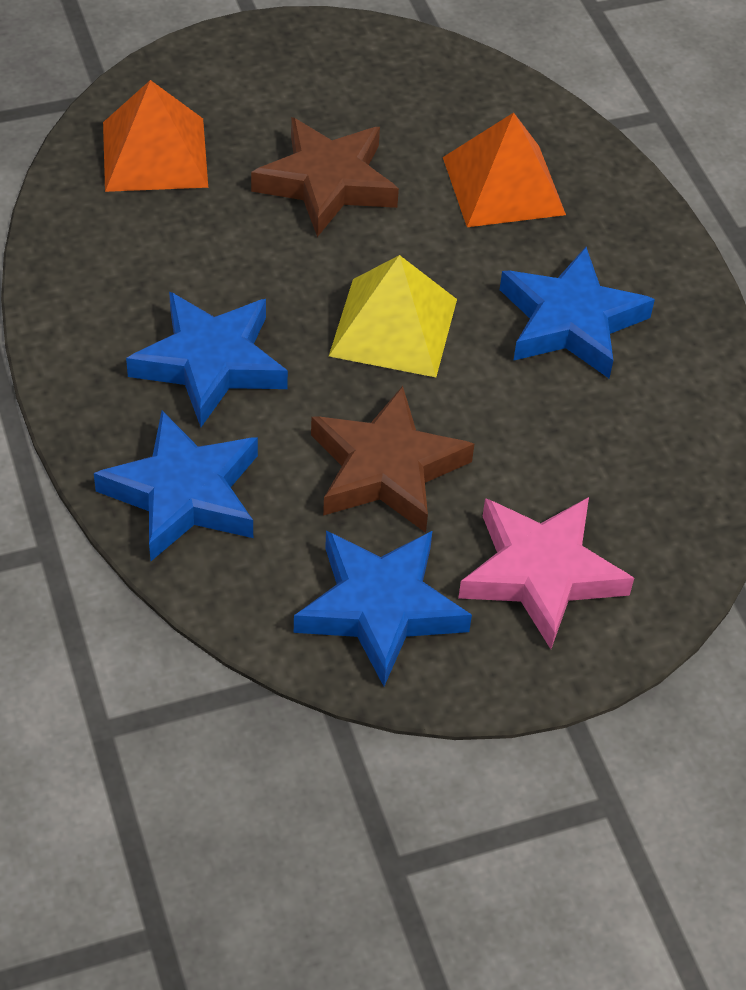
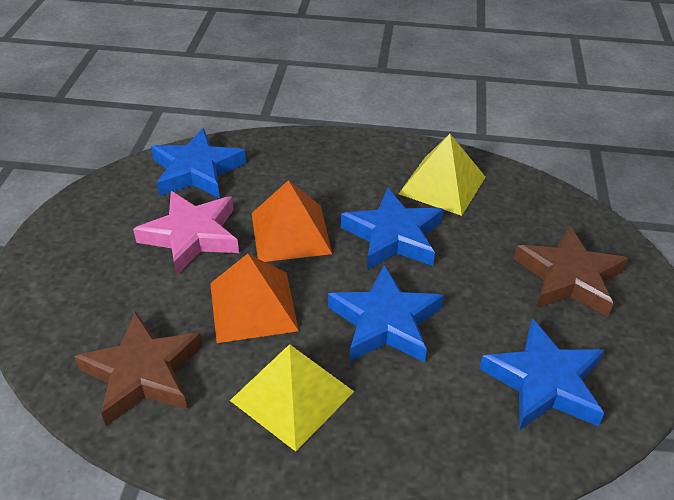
yellow pyramid: 1 -> 2

